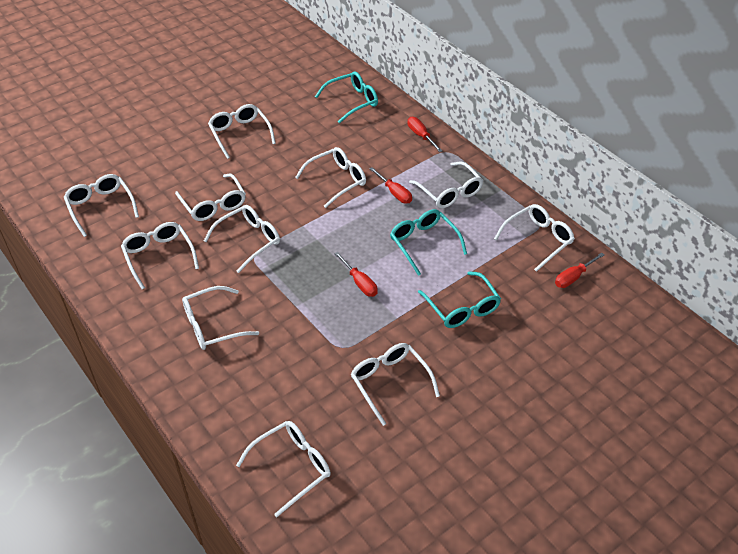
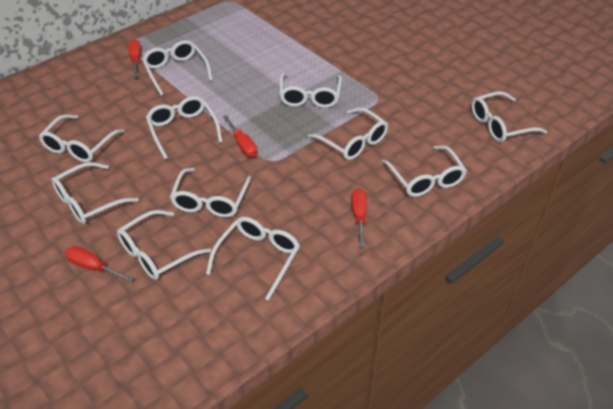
turquoise glasses: 3 -> 0

